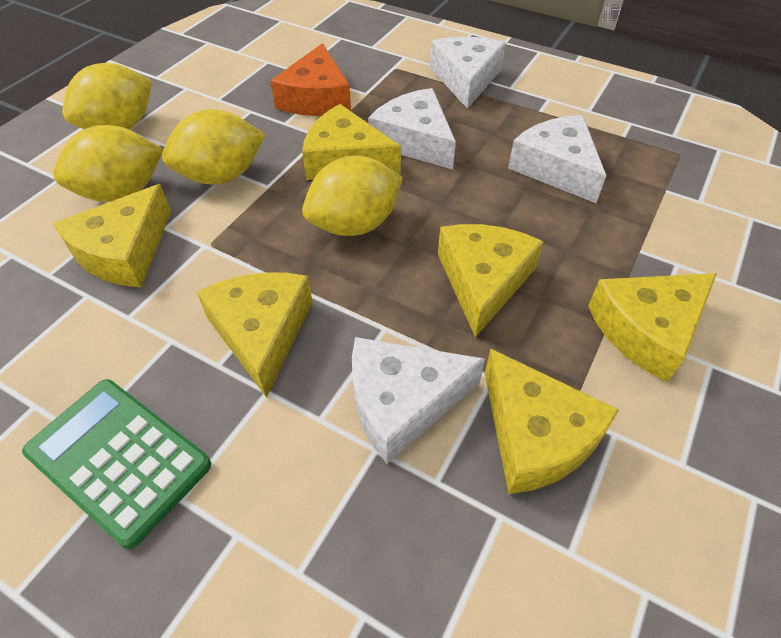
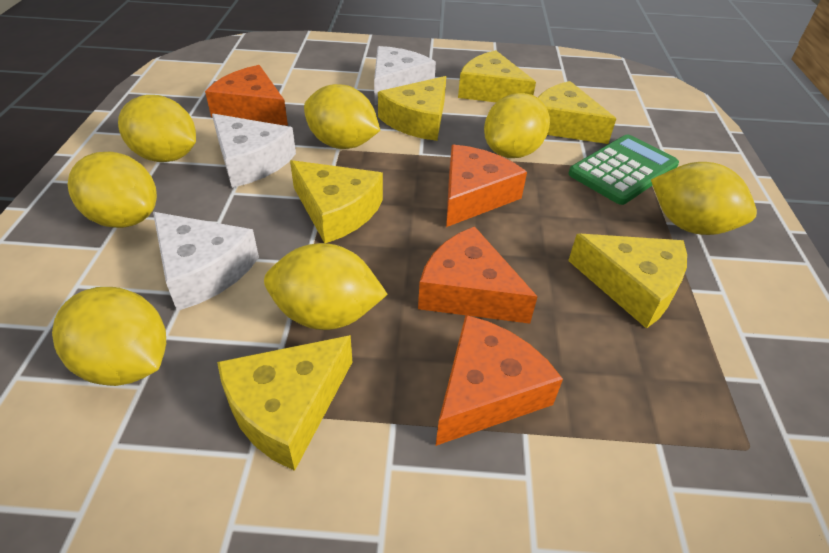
orange cheese: 1 -> 4
white cheese: 4 -> 3
yellow lemon: 4 -> 7

